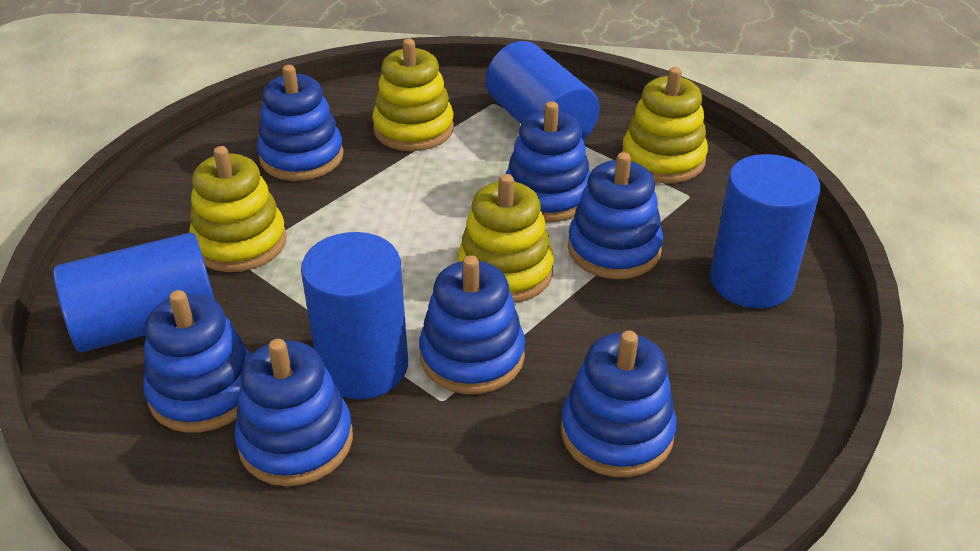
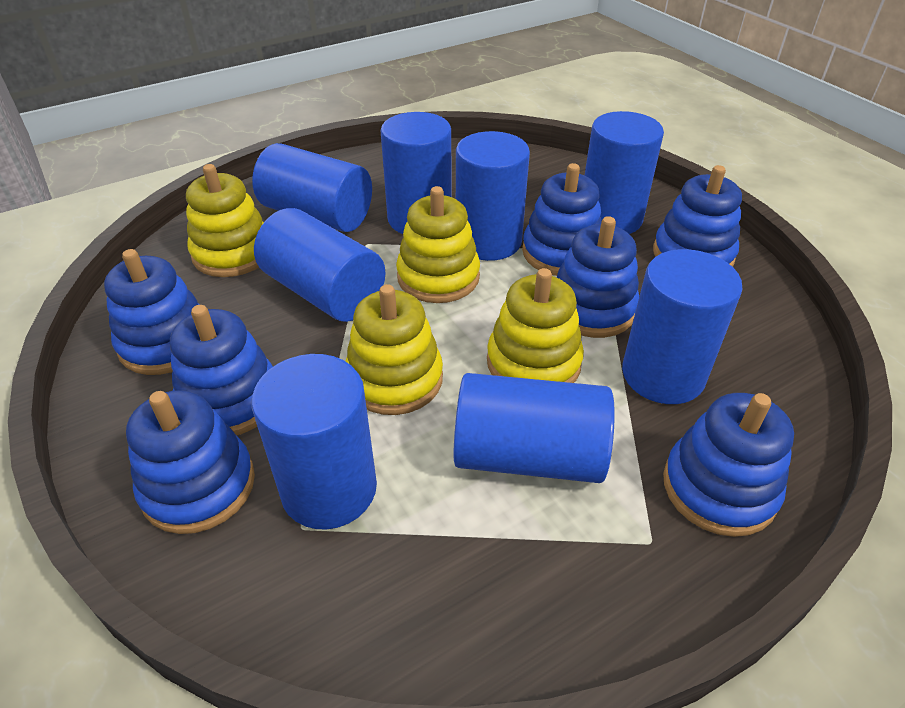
blue cylinder: 4 -> 8

